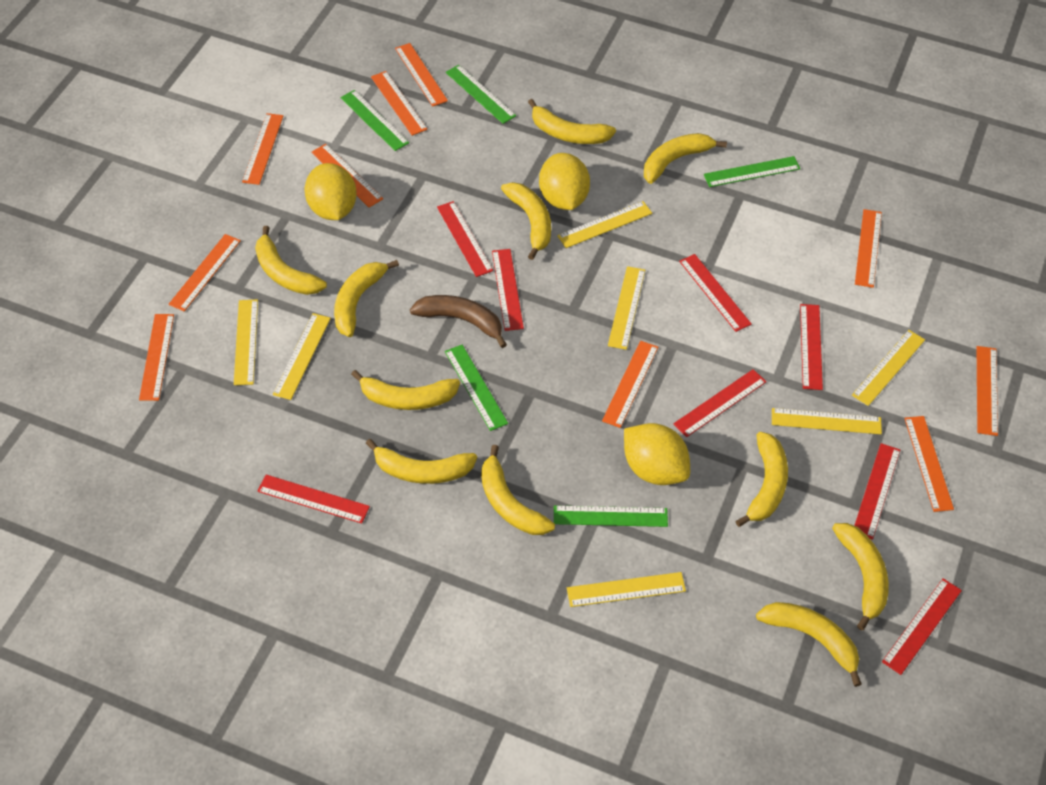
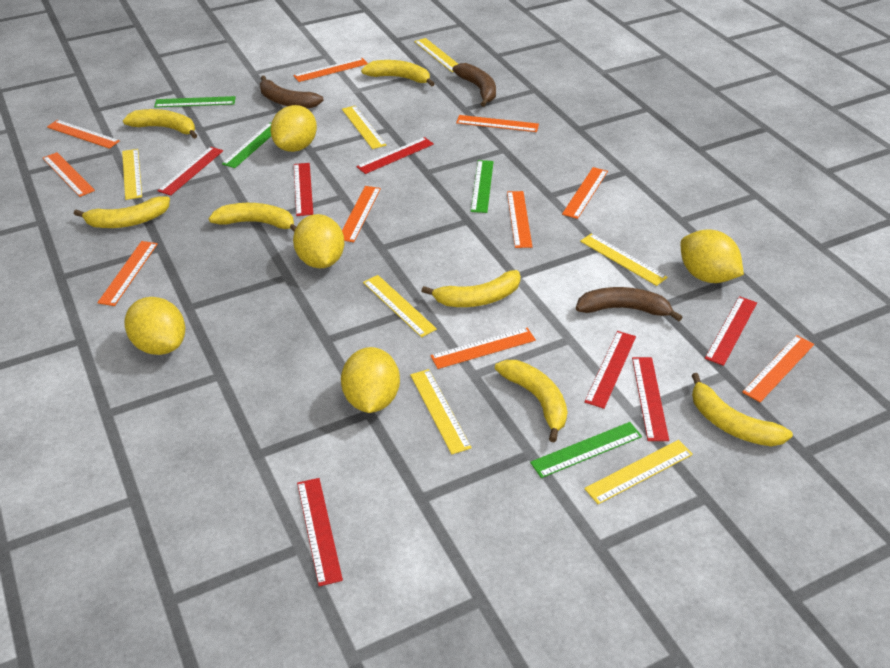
brown banana: 1 -> 3
green ruler: 5 -> 4
red ruler: 8 -> 7
yellow banana: 11 -> 7
yellow lemon: 3 -> 5

